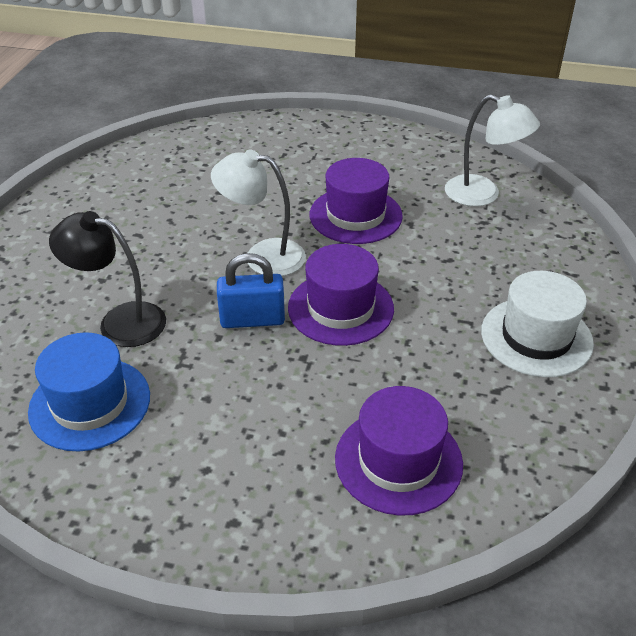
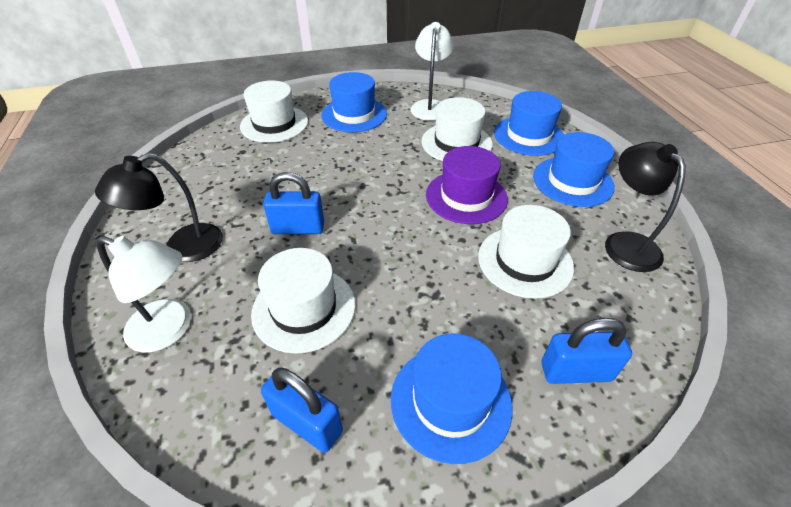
black lamp: 1 -> 2
blue hat: 1 -> 4
blue padlock: 1 -> 3
purple hat: 3 -> 1
white hat: 1 -> 4

